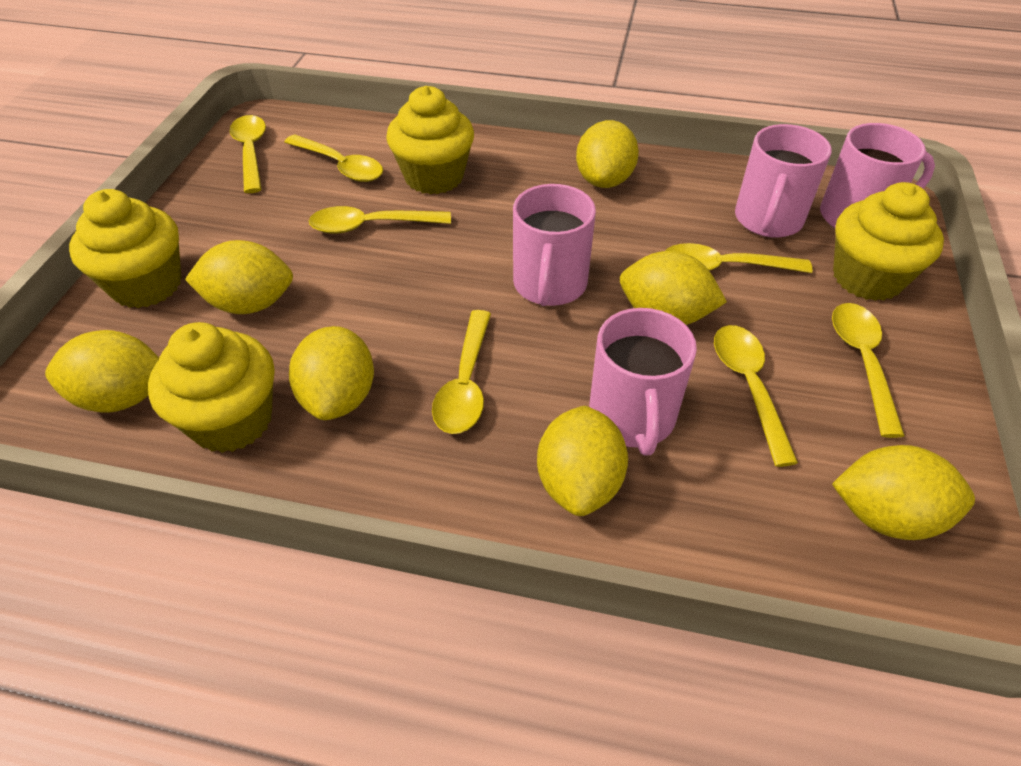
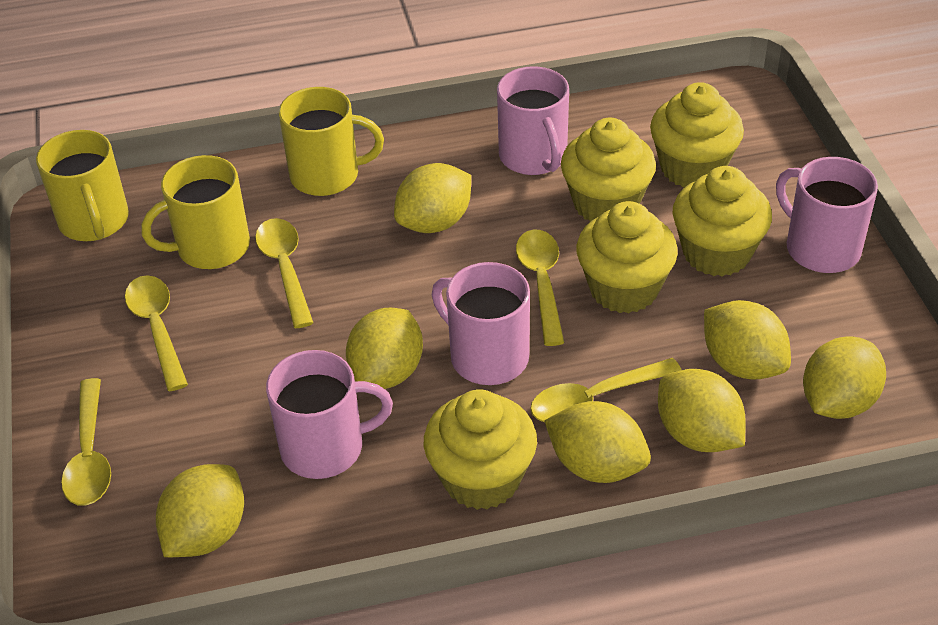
yellow cupcake: 4 -> 5
yellow mug: 0 -> 3
yellow spoon: 7 -> 5

